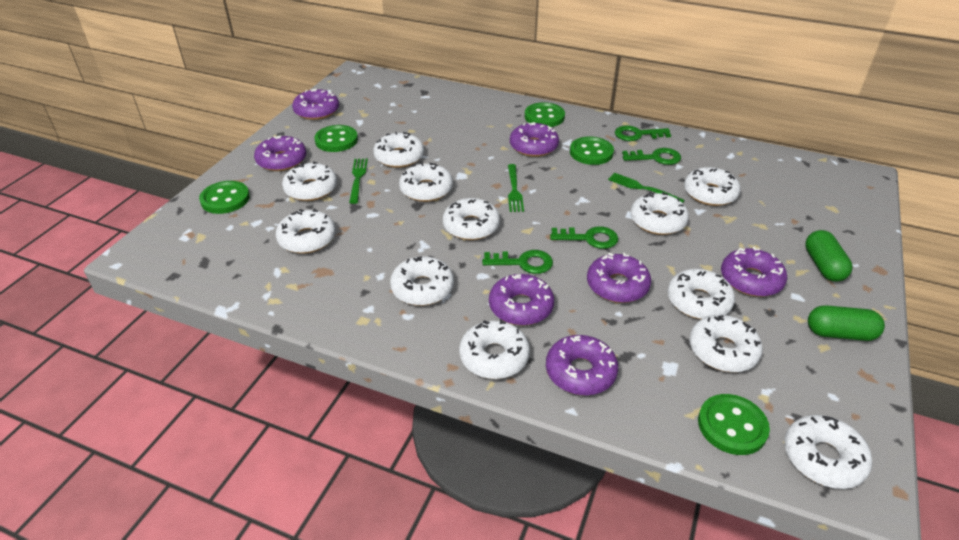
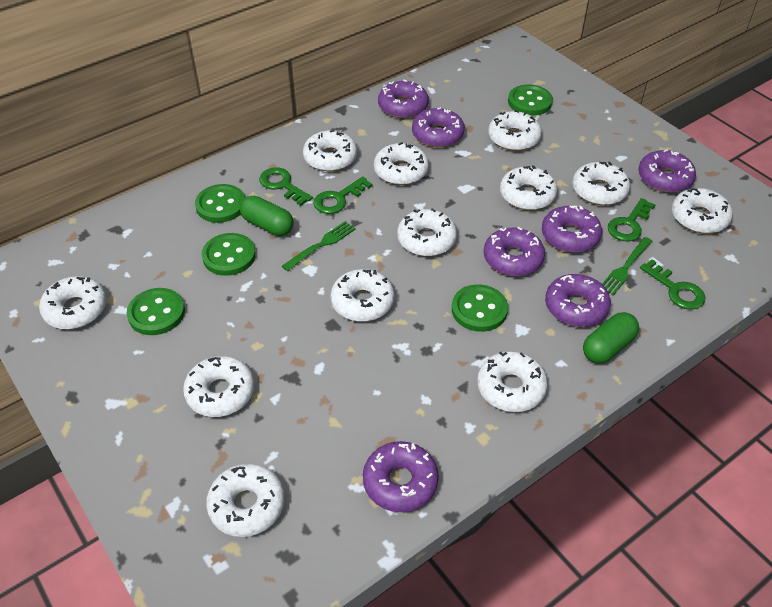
green fork: 3 -> 2

